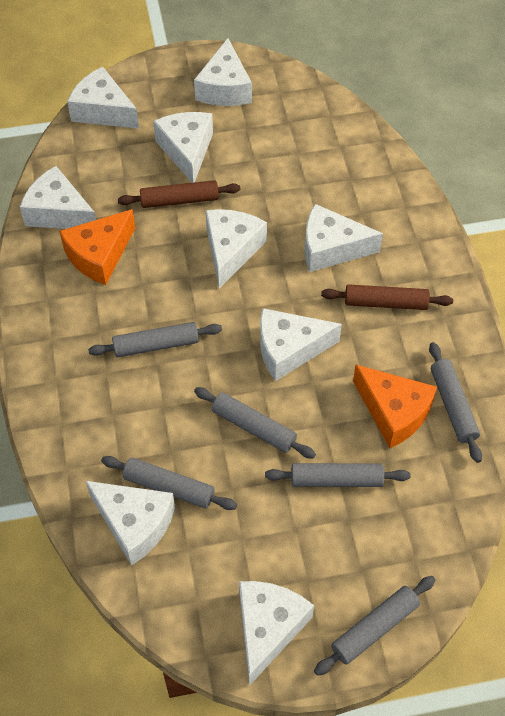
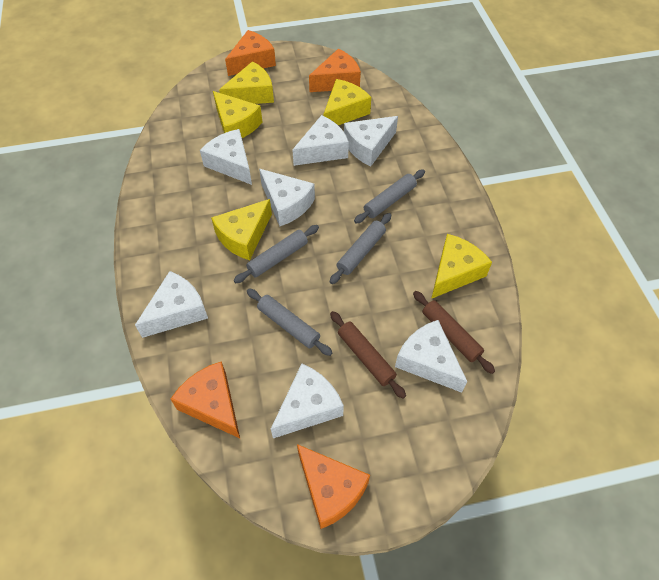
grey rolling pin: 6 -> 4
orange cheese: 2 -> 4
white cheese: 9 -> 7
yellow cheese: 0 -> 5

